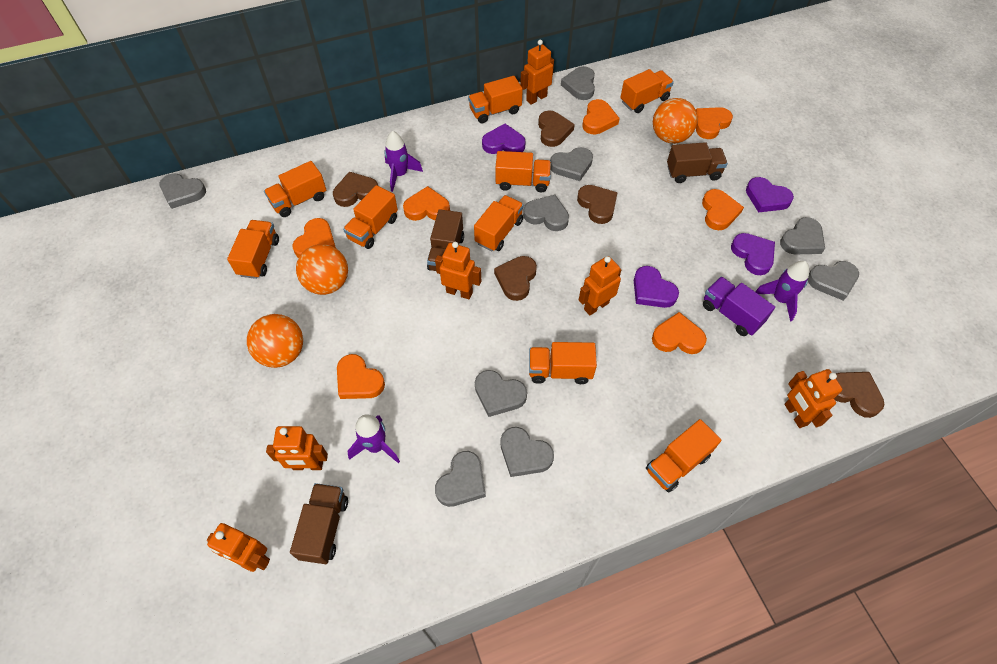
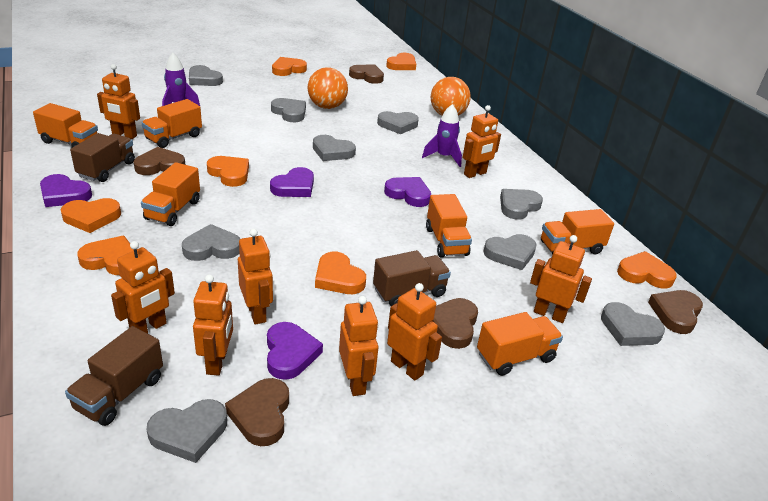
orange ball: 3 -> 2
orange robot: 6 -> 8
orange truck: 9 -> 6
purple rocket: 3 -> 2
purple truck: 1 -> 0

